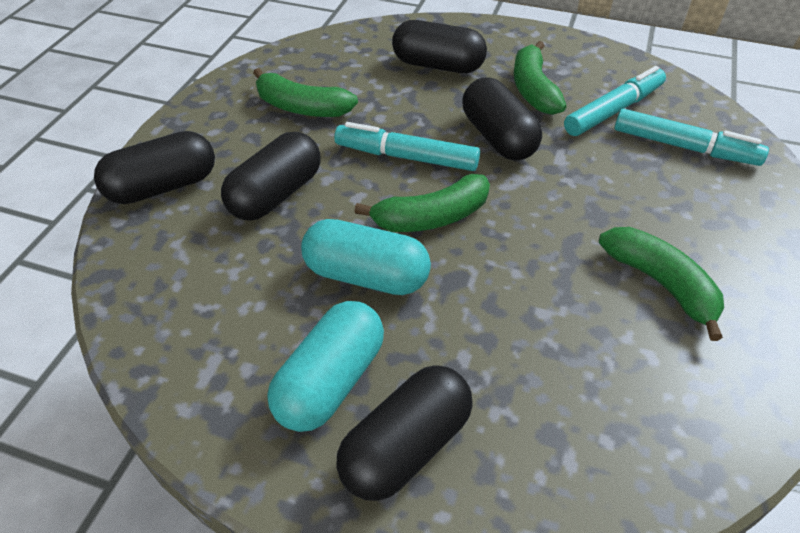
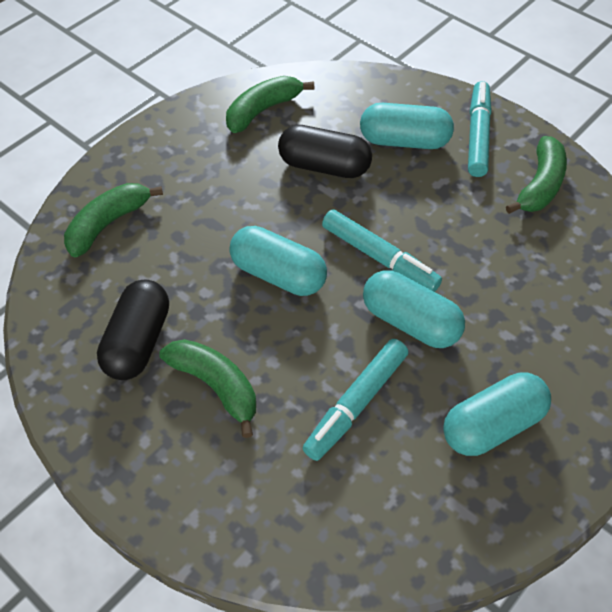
black capsule: 5 -> 2
turquoise capsule: 2 -> 4

